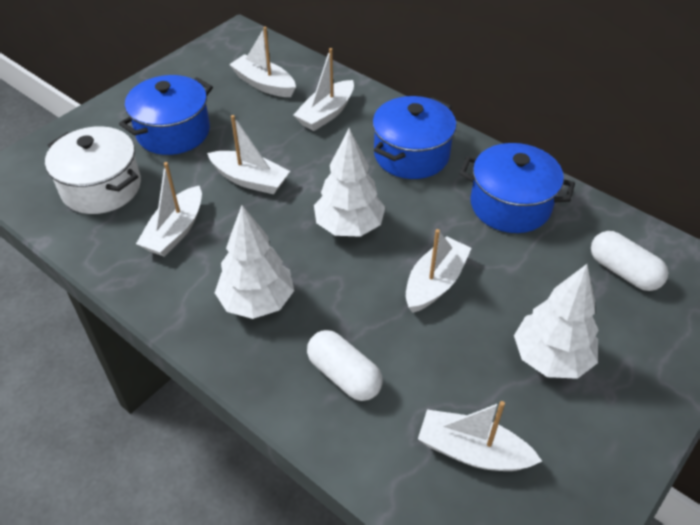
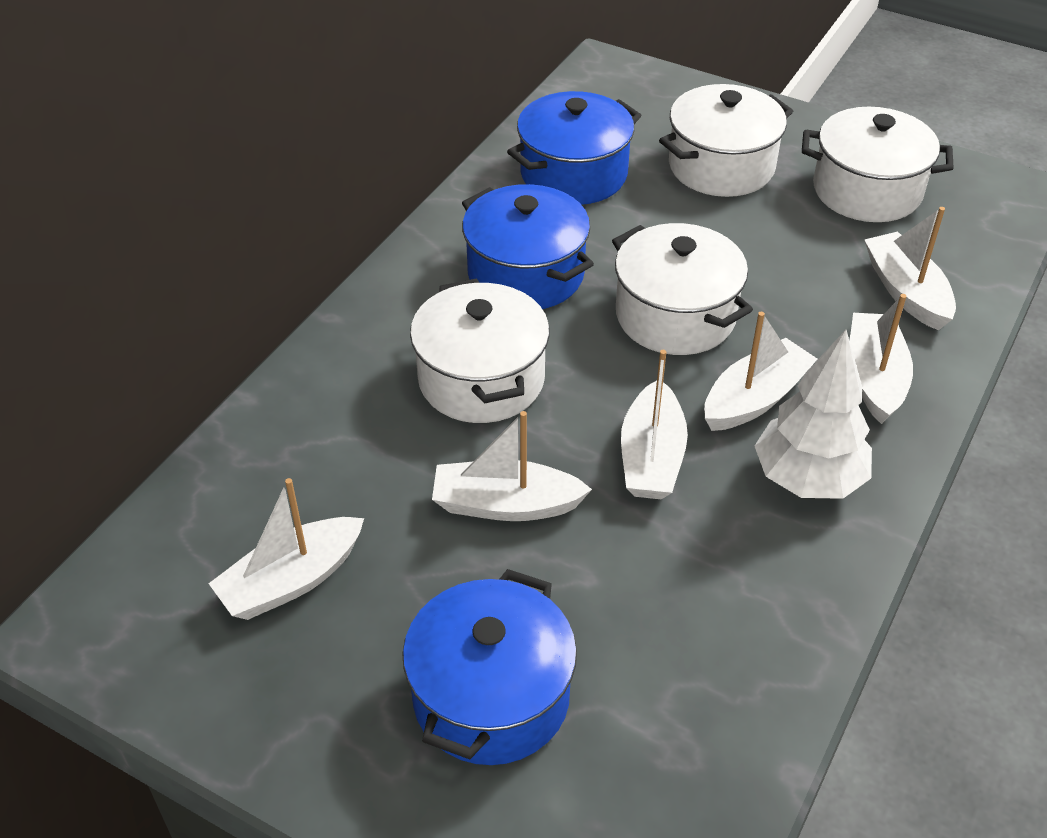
white capsule: 2 -> 0
white pot: 1 -> 4
white tree: 3 -> 1

